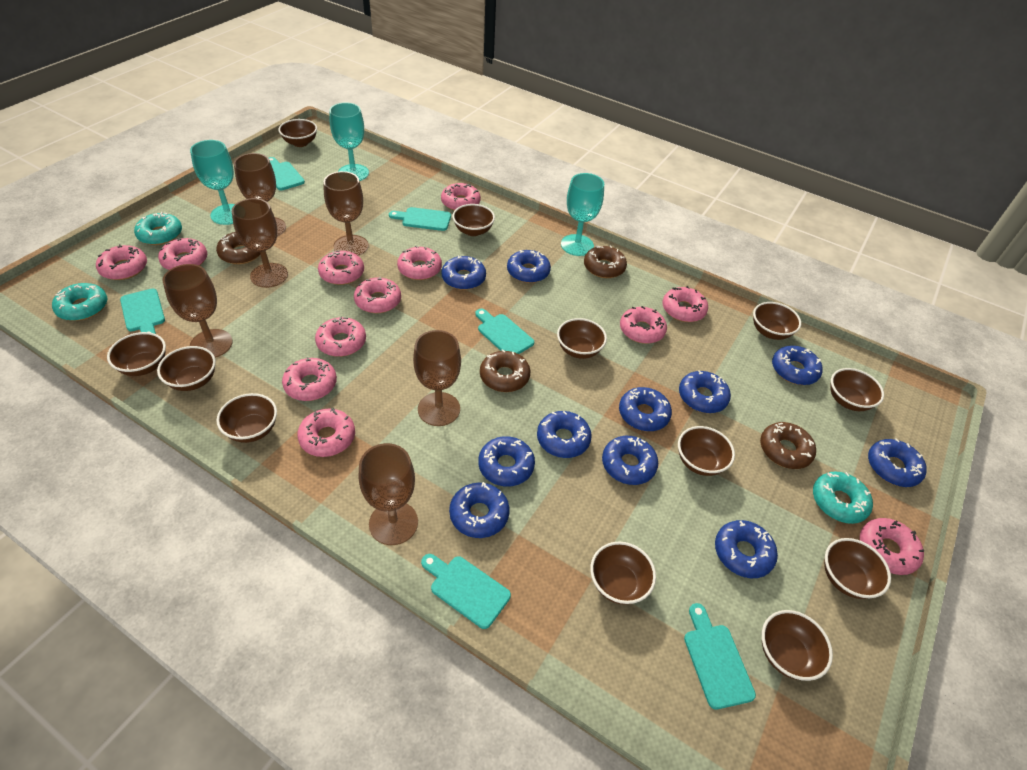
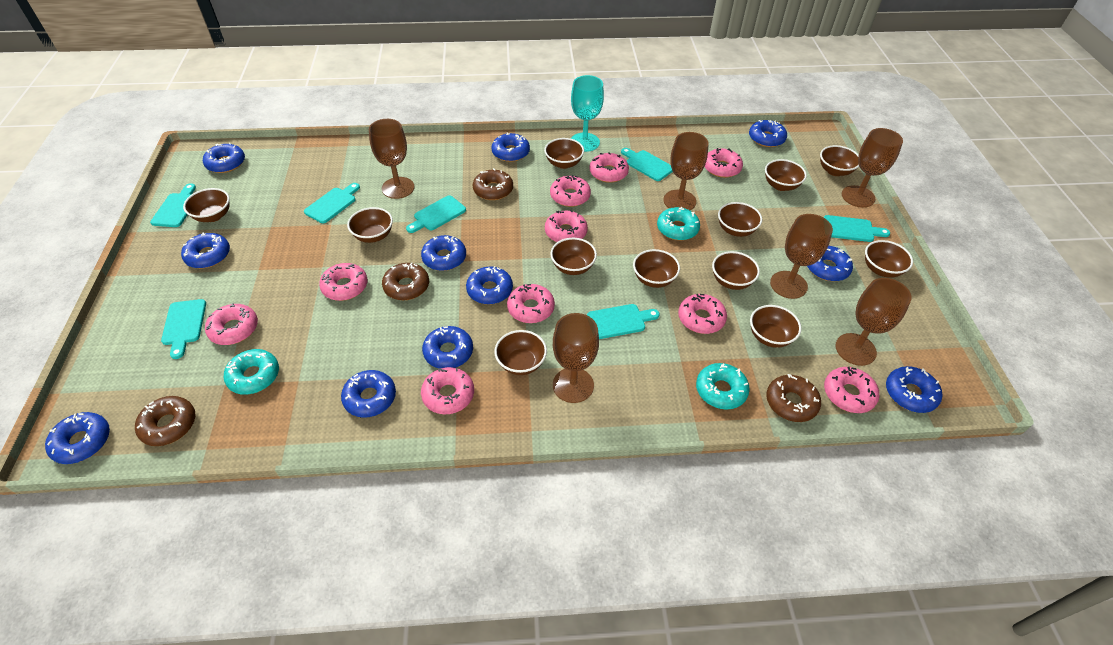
pink donut: 12 -> 10
turquoise cutting board: 6 -> 7
turquoise goblet: 3 -> 1

